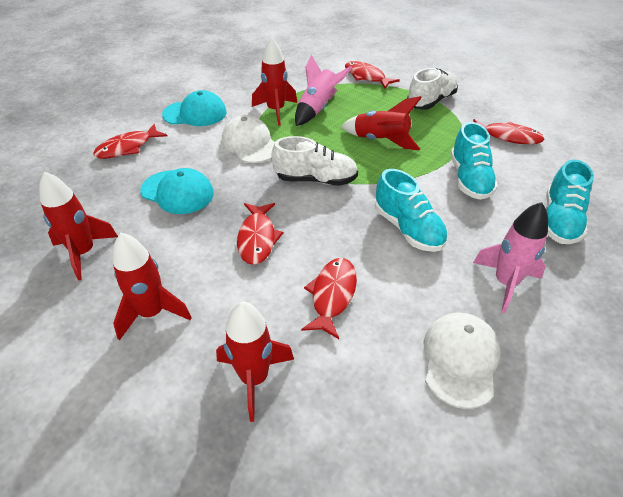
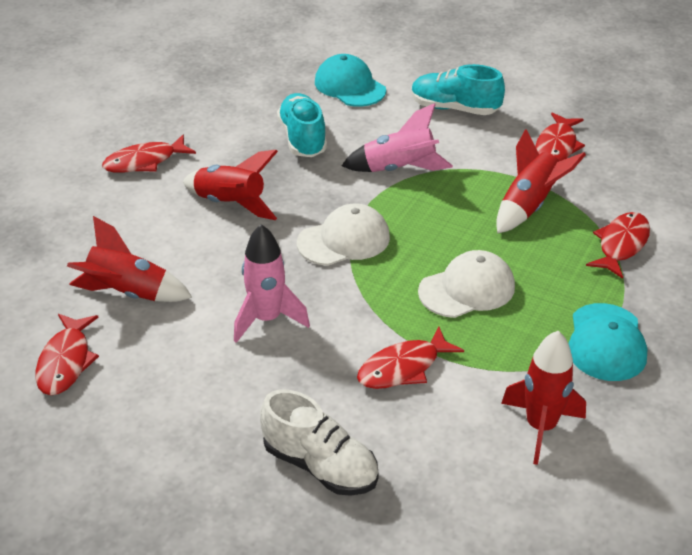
red rocket: 5 -> 4
turquoise shoe: 3 -> 2
white shoe: 2 -> 1

